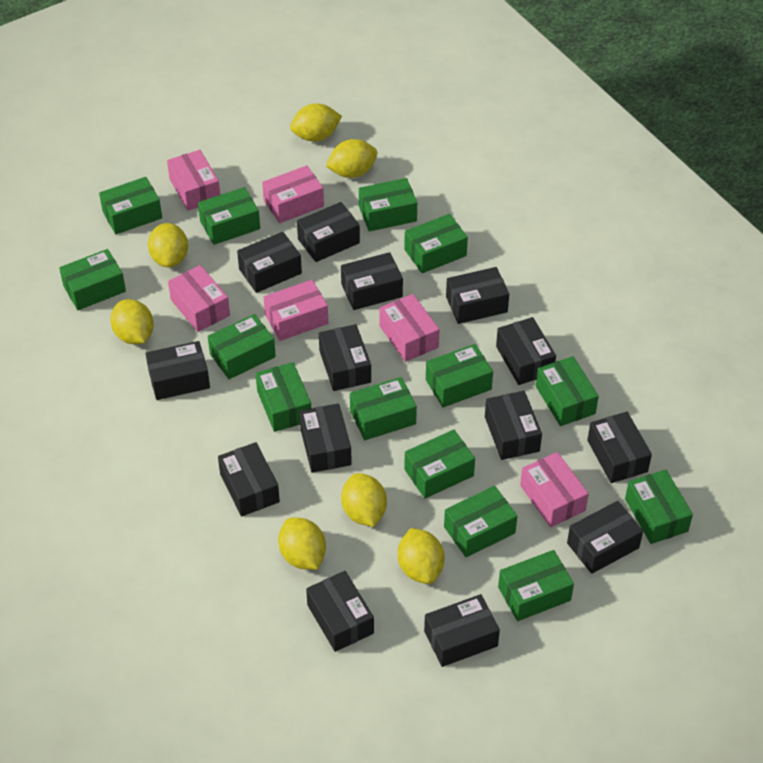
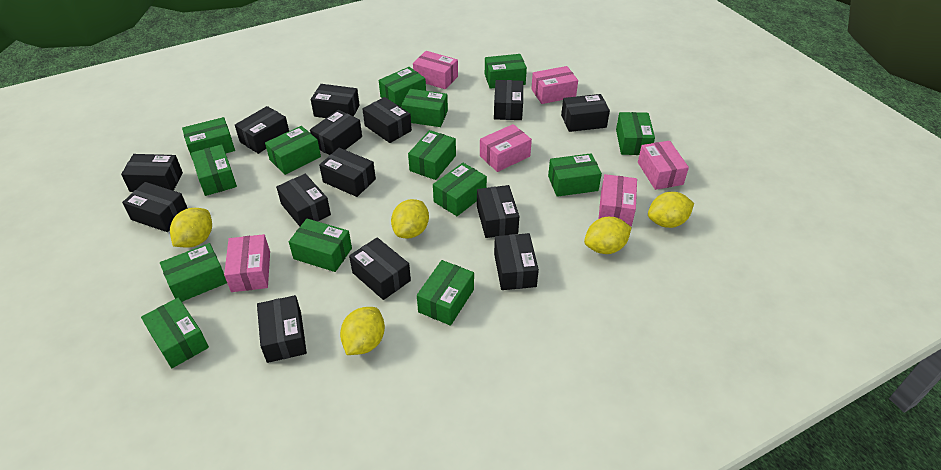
yellow lemon: 7 -> 5

